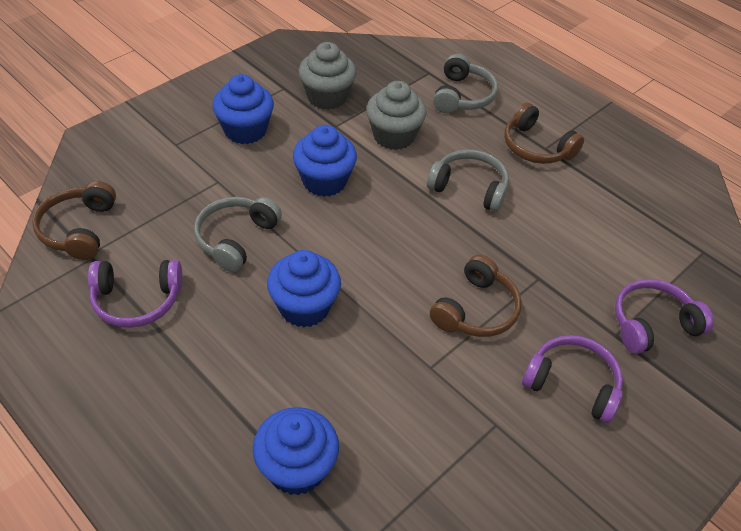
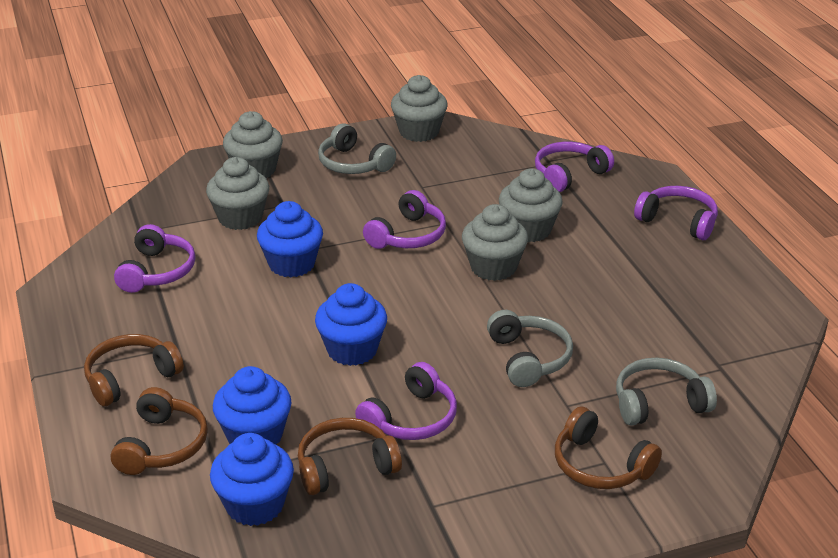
brown headphones: 3 -> 4
grey cupcake: 2 -> 5
purple headphones: 3 -> 5

